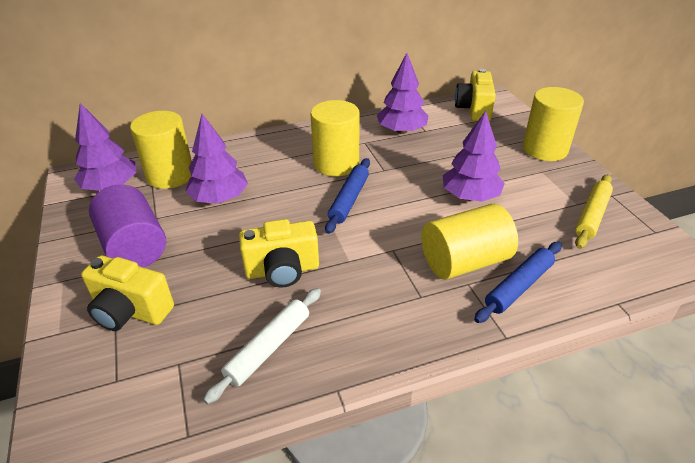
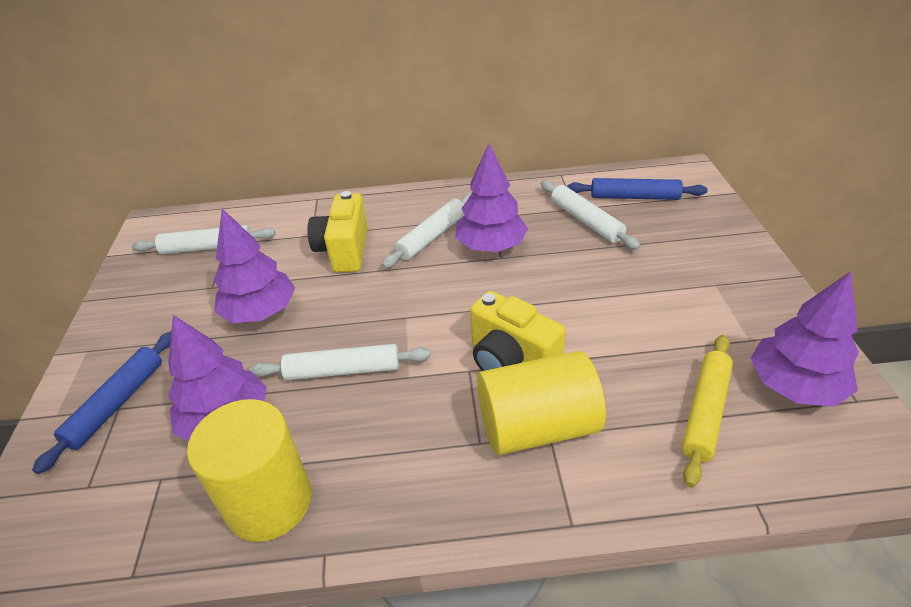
purple cylinder: 1 -> 0
white rolling pin: 1 -> 4
yellow camera: 3 -> 2
yellow cylinder: 4 -> 2

